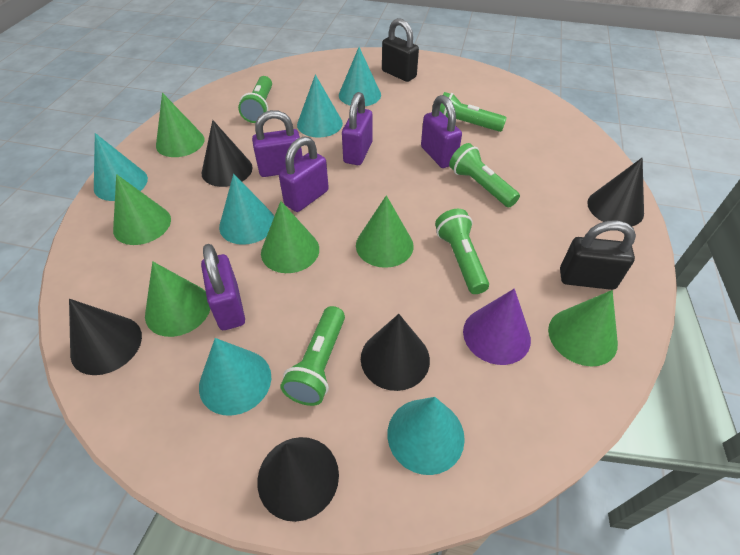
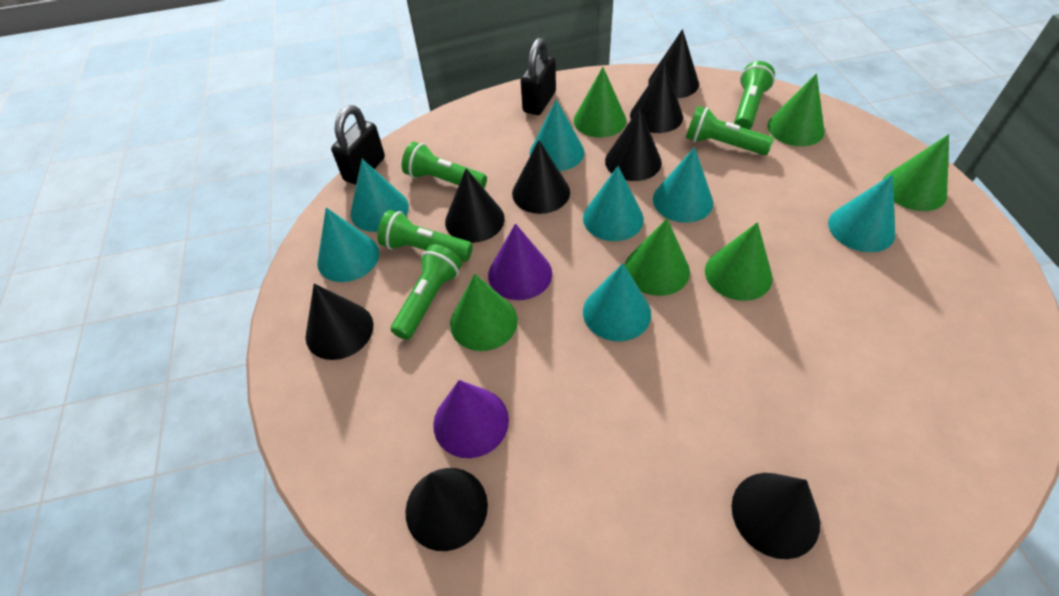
black cone: 5 -> 8
purple cone: 1 -> 2
purple padlock: 5 -> 0
turquoise cone: 6 -> 7

